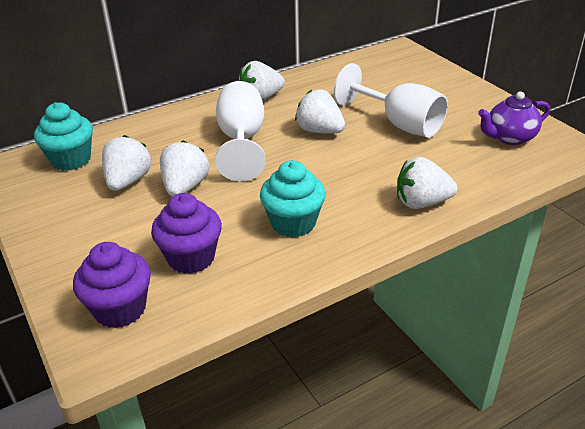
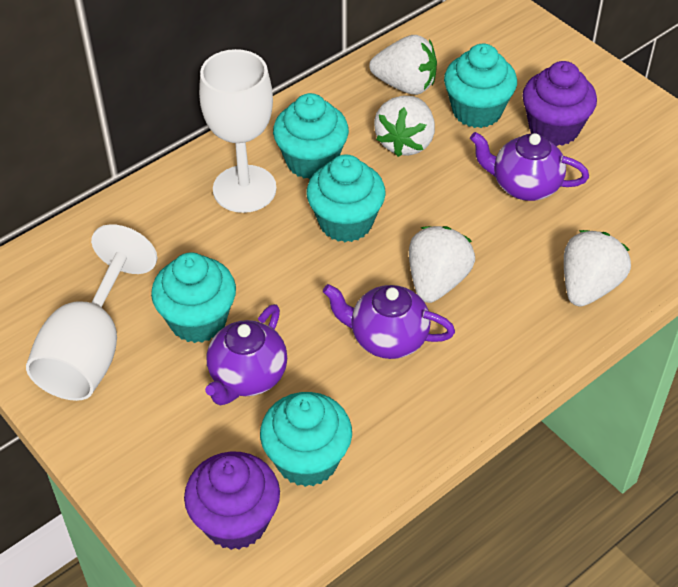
purple teapot: 1 -> 3
turquoise cupcake: 2 -> 5
white strawberry: 5 -> 4

